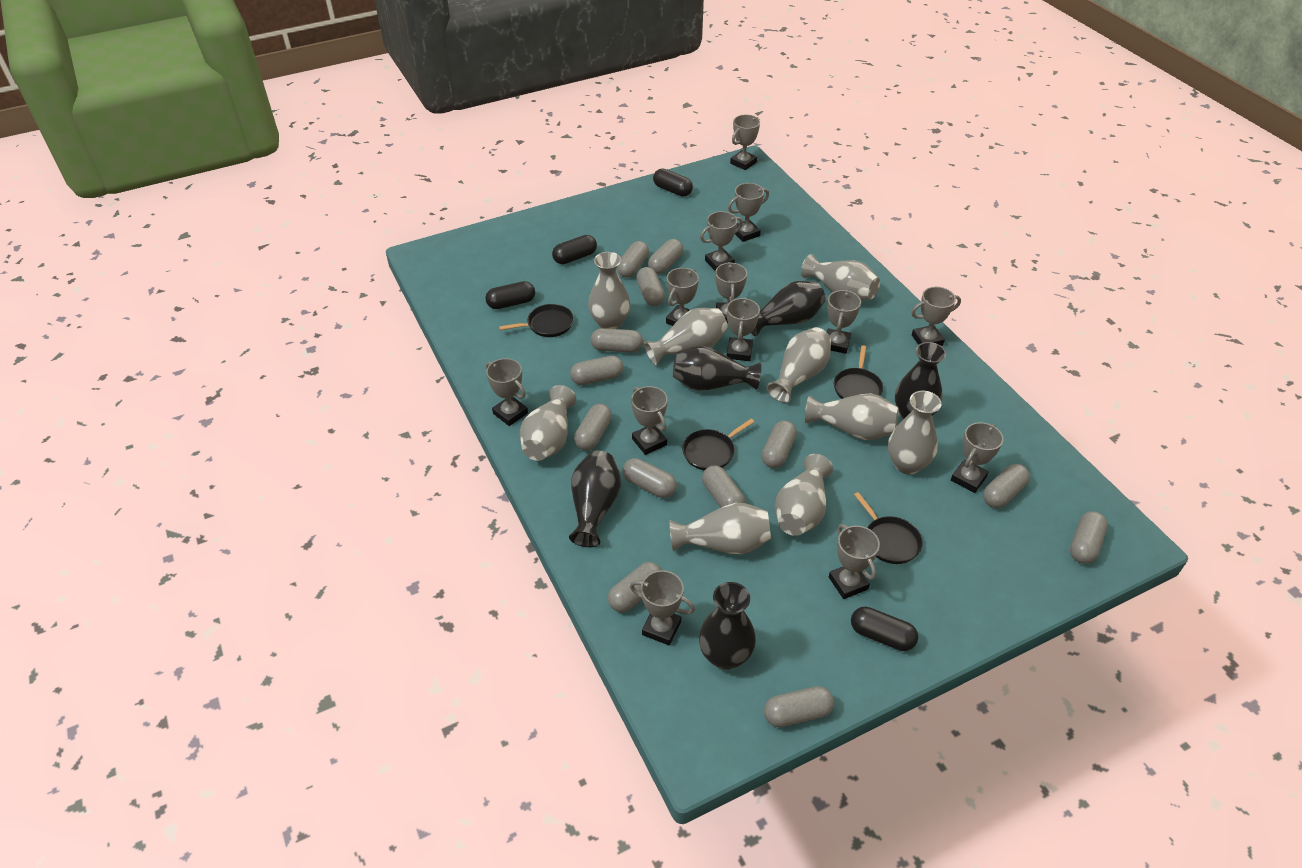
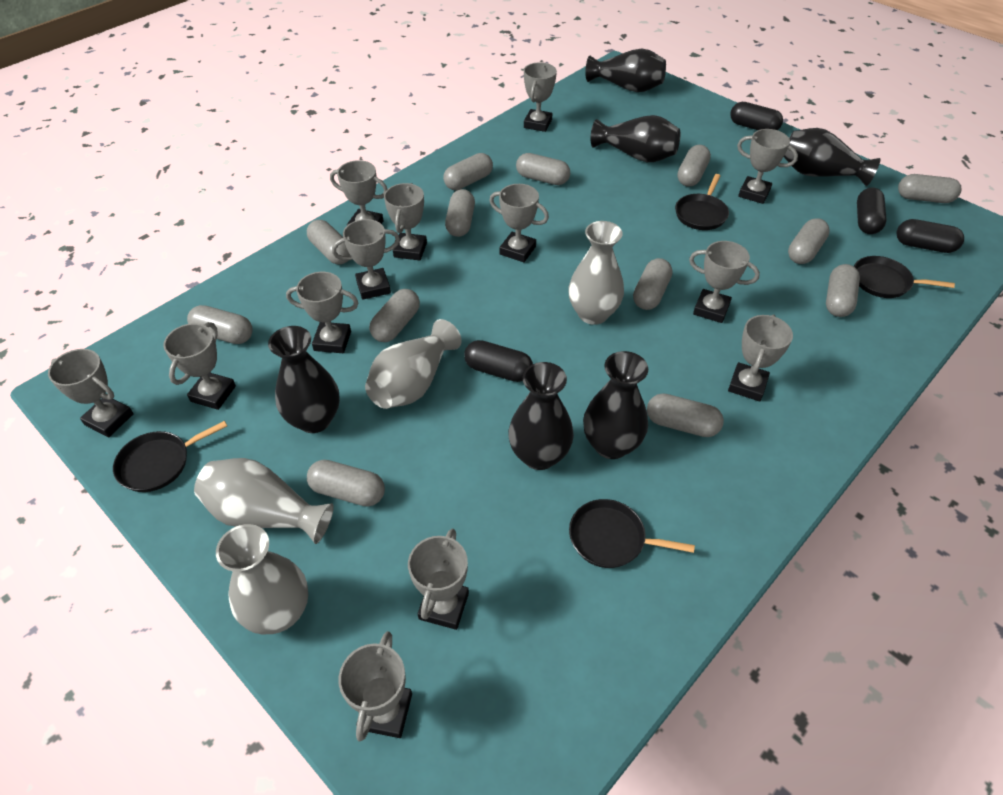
black vase: 5 -> 6
grey vase: 9 -> 4

